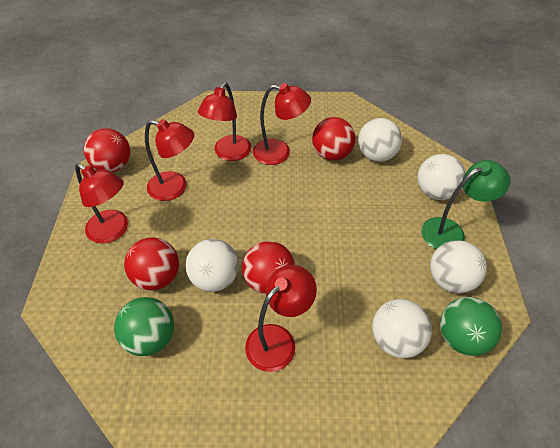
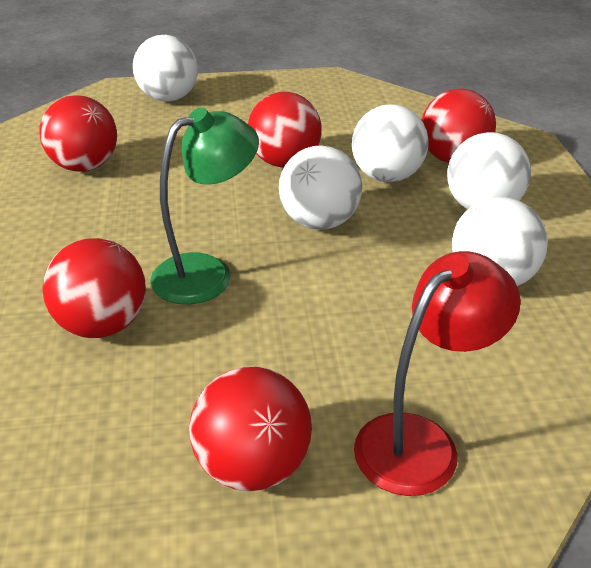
green ball: 2 -> 0
red ball: 4 -> 5
red lamp: 5 -> 1

